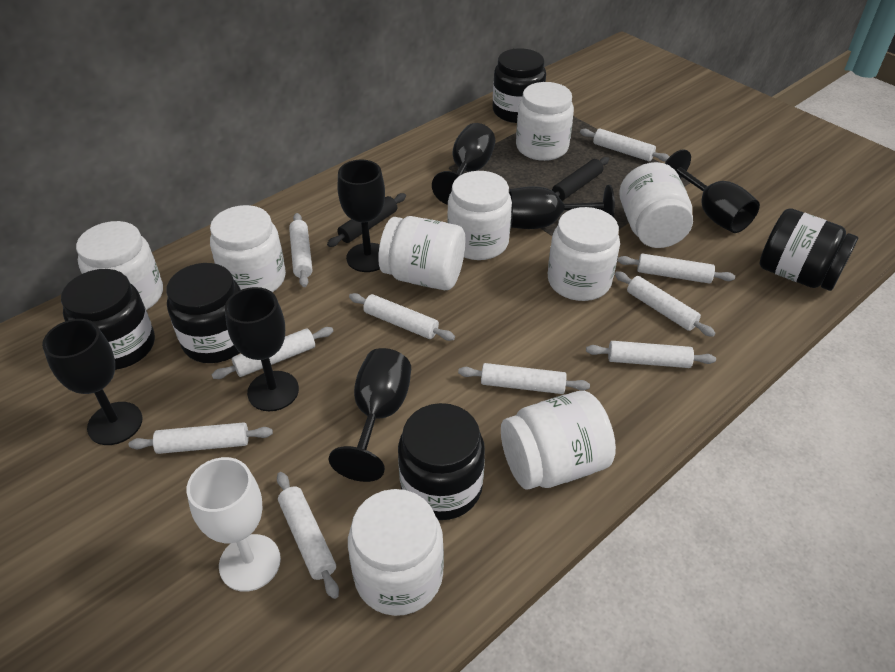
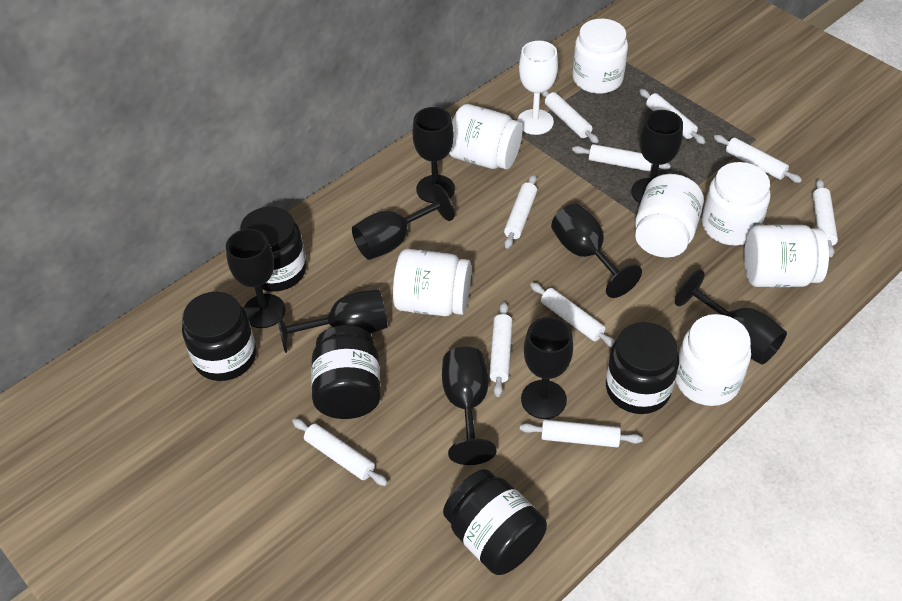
black goblet: 7 -> 9
black rolling pin: 2 -> 0
white jar: 9 -> 7

